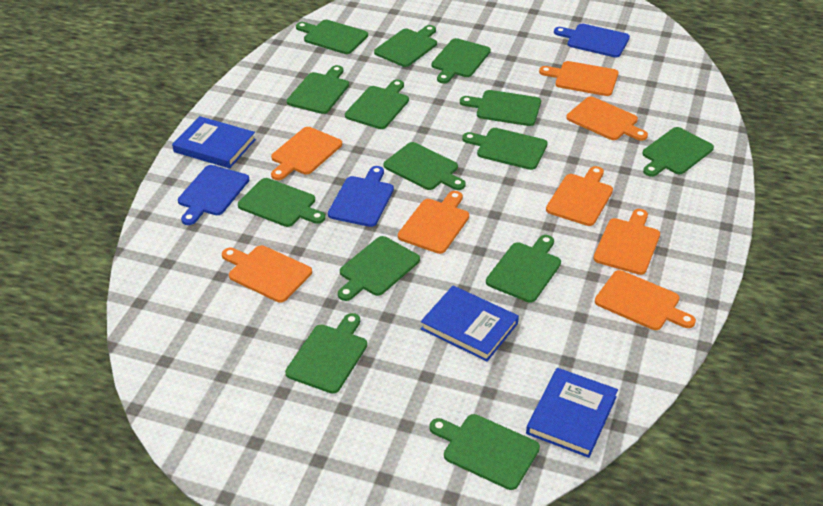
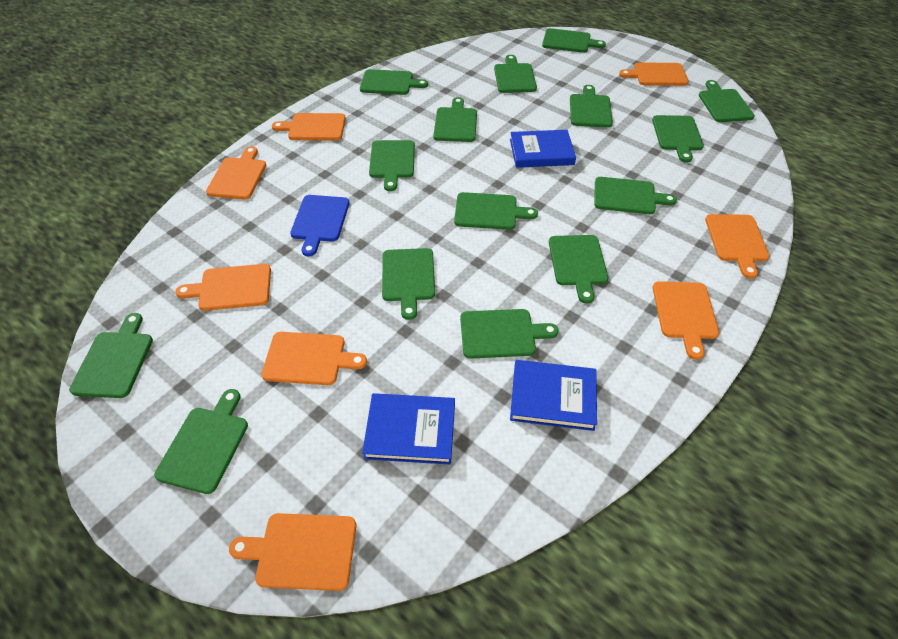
blue cutting board: 3 -> 1
green cutting board: 14 -> 15

